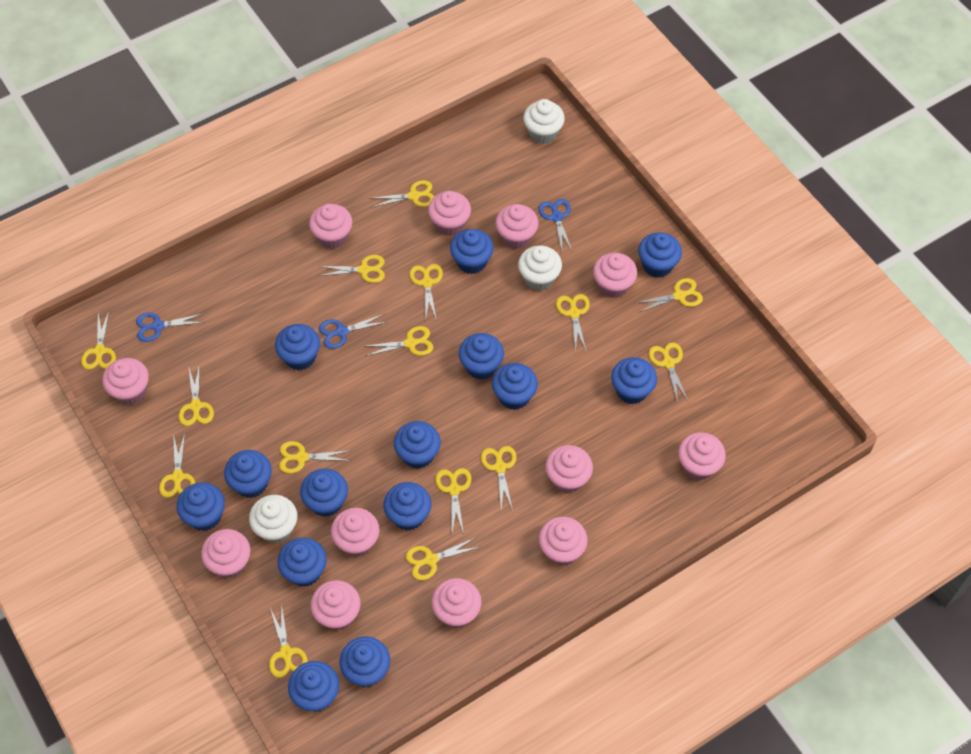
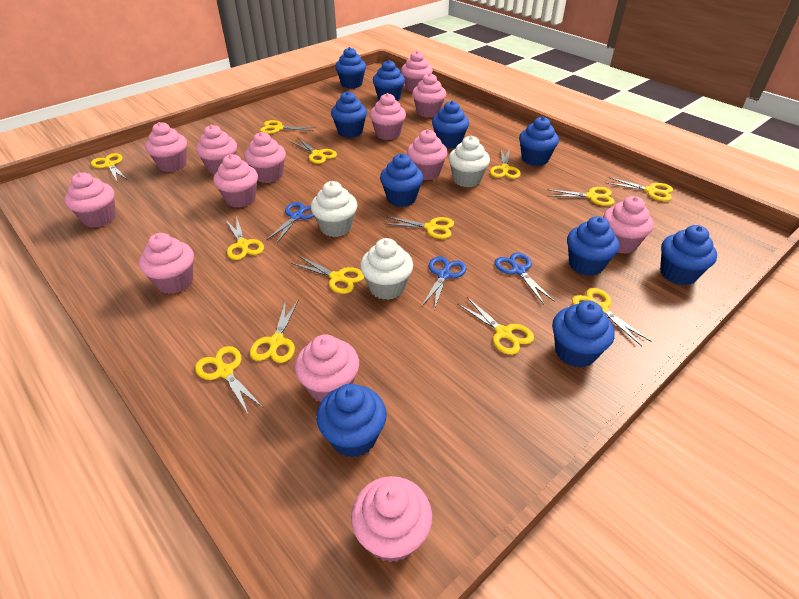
blue cupcake: 14 -> 10
pink cupcake: 12 -> 13
yellow scissors: 15 -> 13

